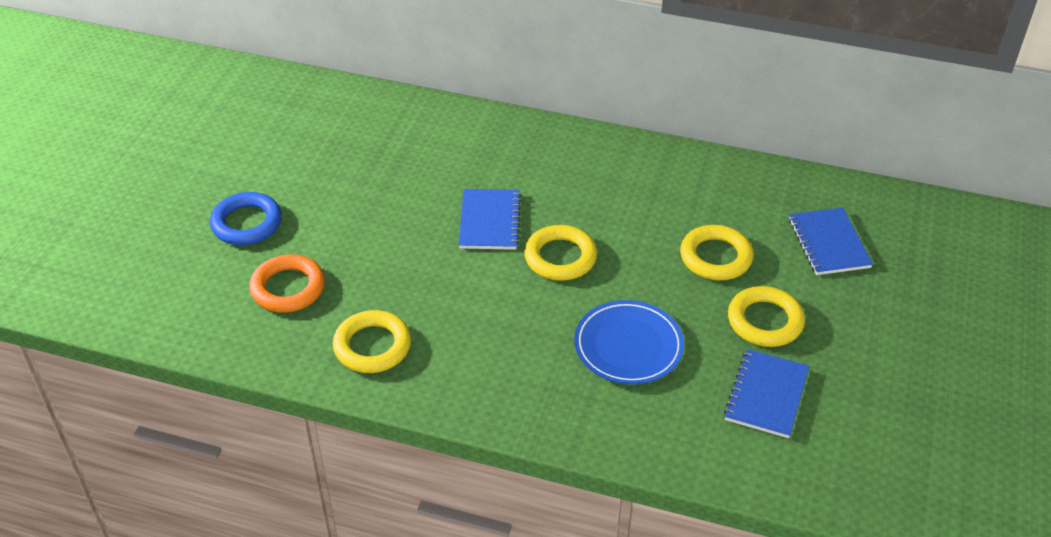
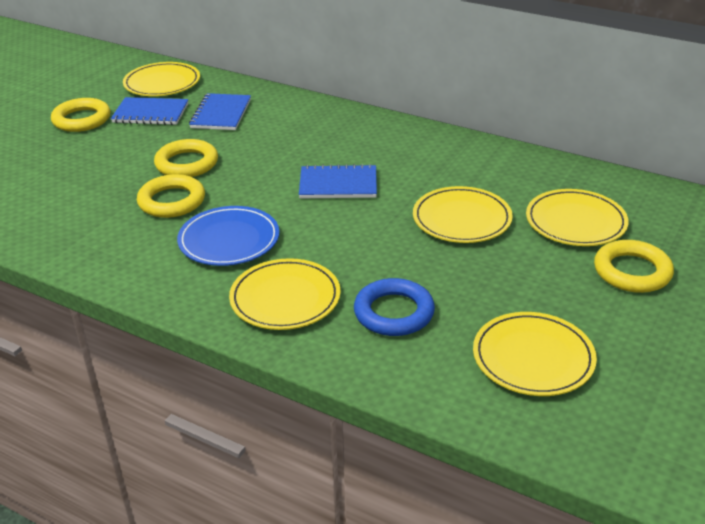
orange ring: 1 -> 0
yellow plate: 0 -> 5

